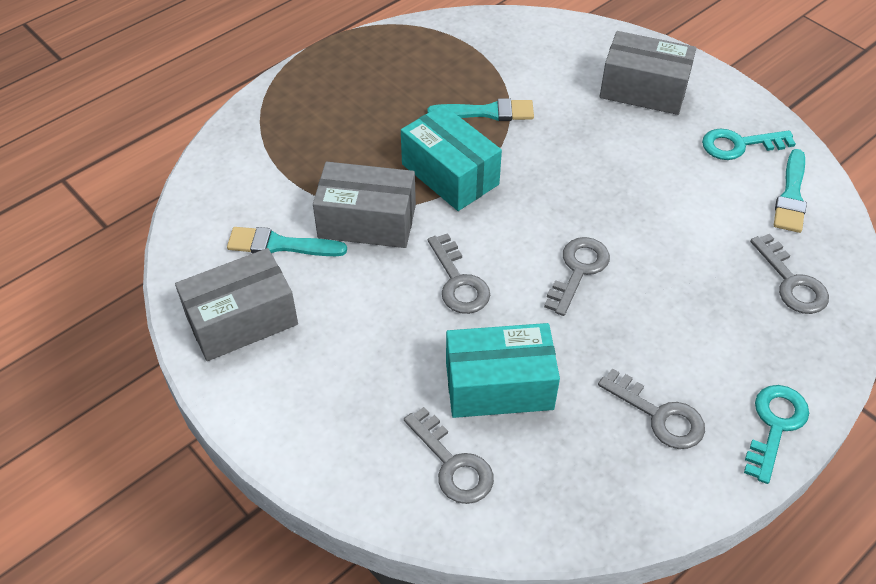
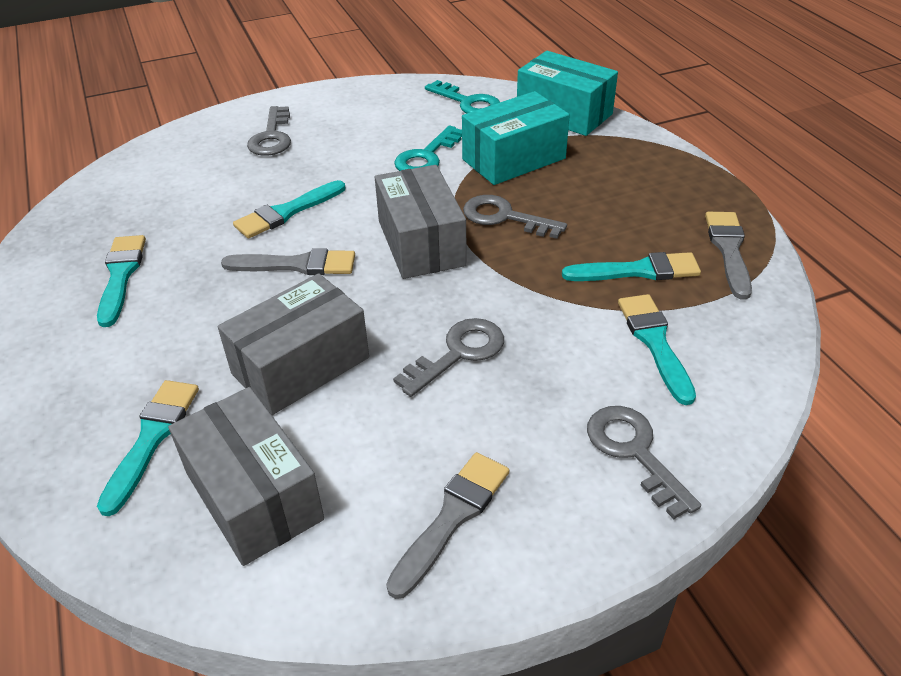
grey brush: 0 -> 3
grey key: 5 -> 4
turquoise brush: 3 -> 5

